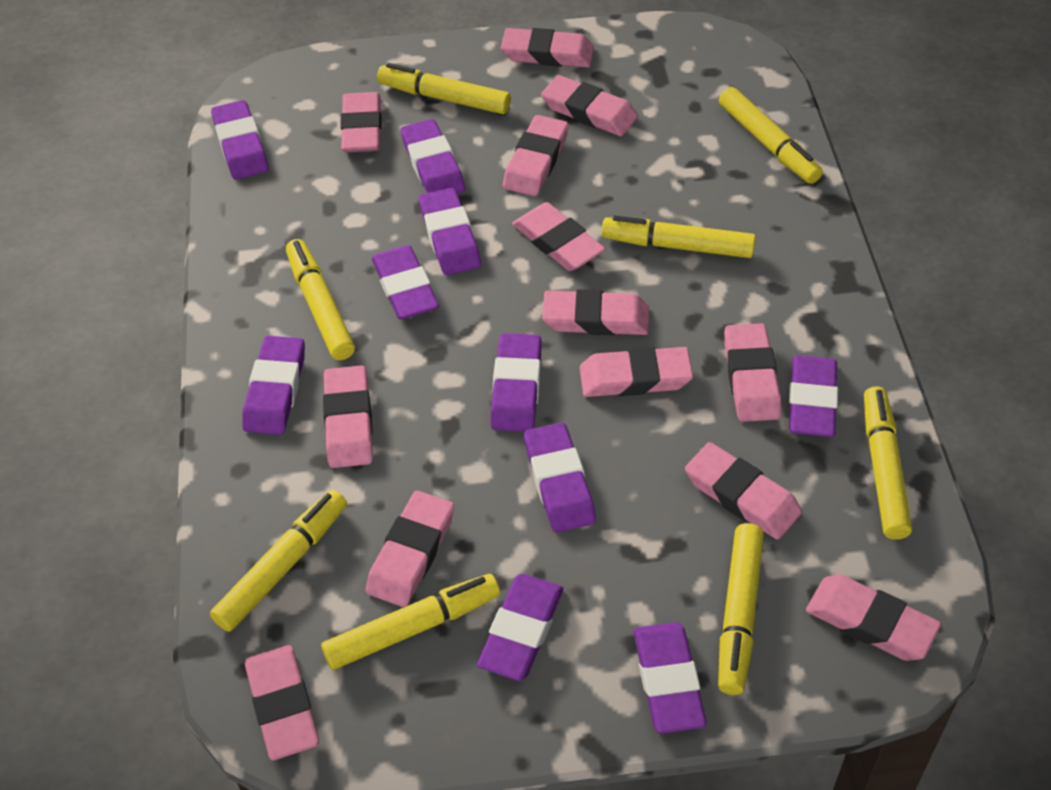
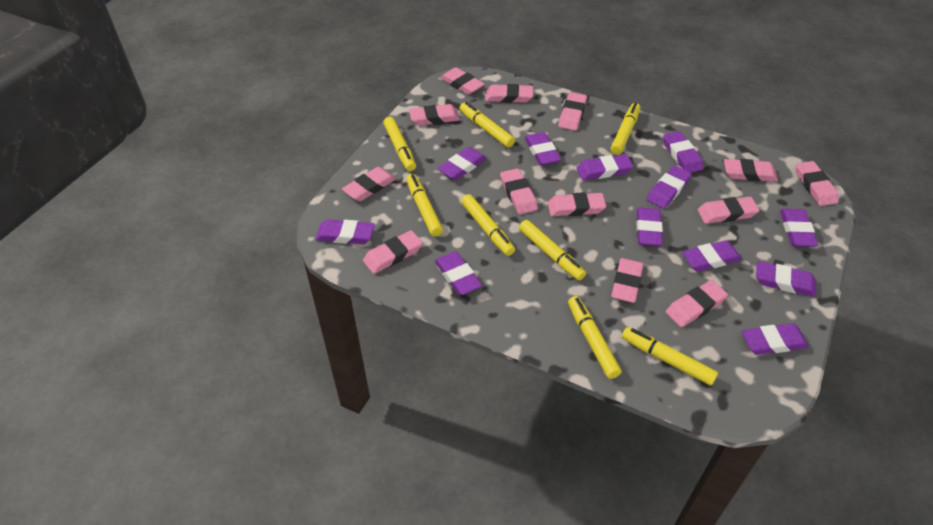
purple eraser: 10 -> 12

